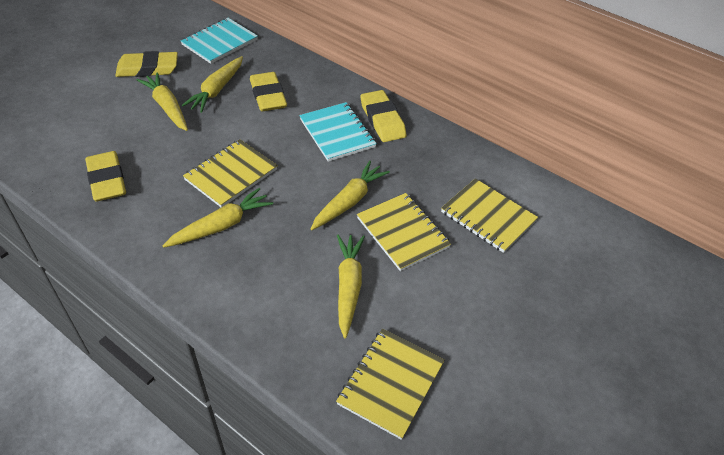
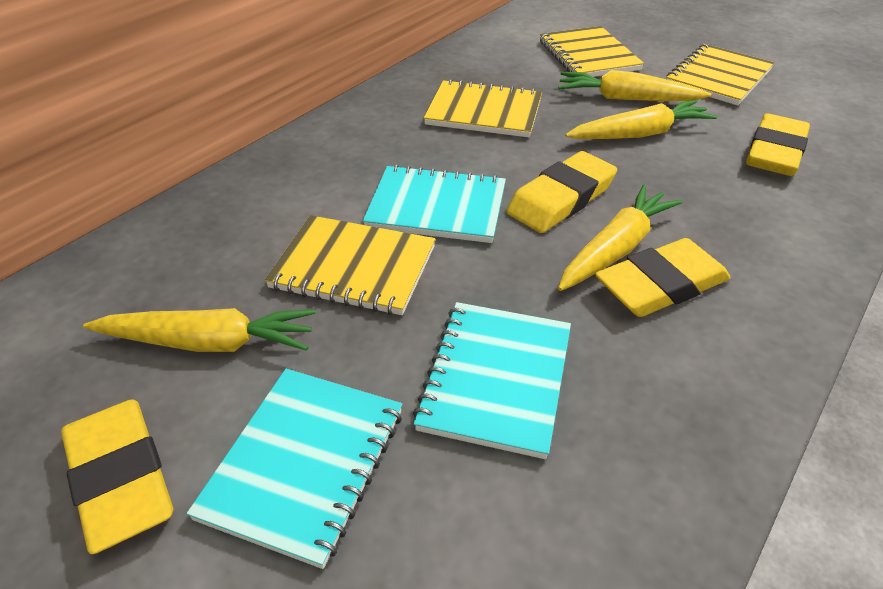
turquoise notebook: 2 -> 3
yellow carrot: 5 -> 4

